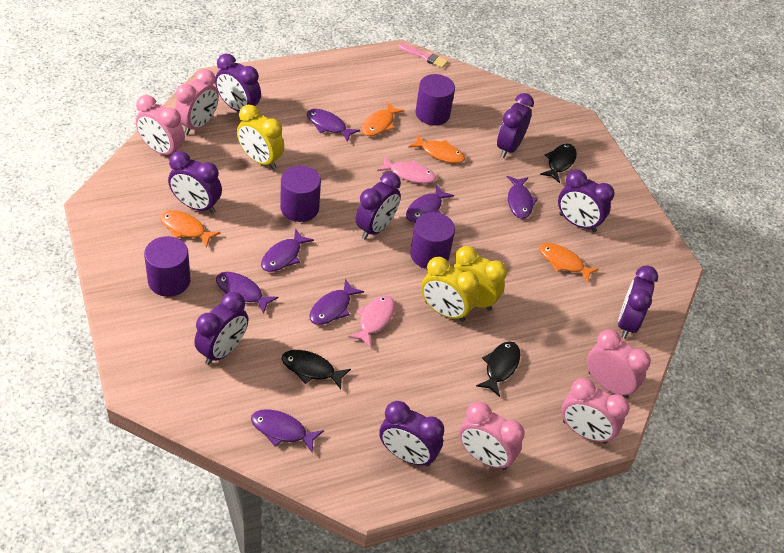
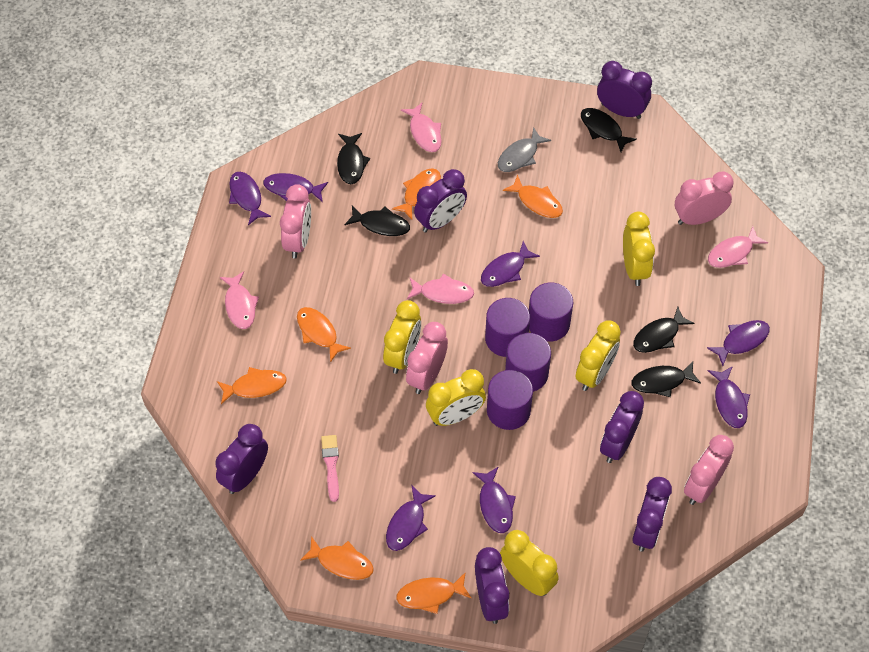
black fish: 3 -> 5
grey fish: 0 -> 1
orange fish: 4 -> 6
pink clock: 5 -> 4
pink fish: 2 -> 4
purple clock: 8 -> 6
yellow clock: 3 -> 5

